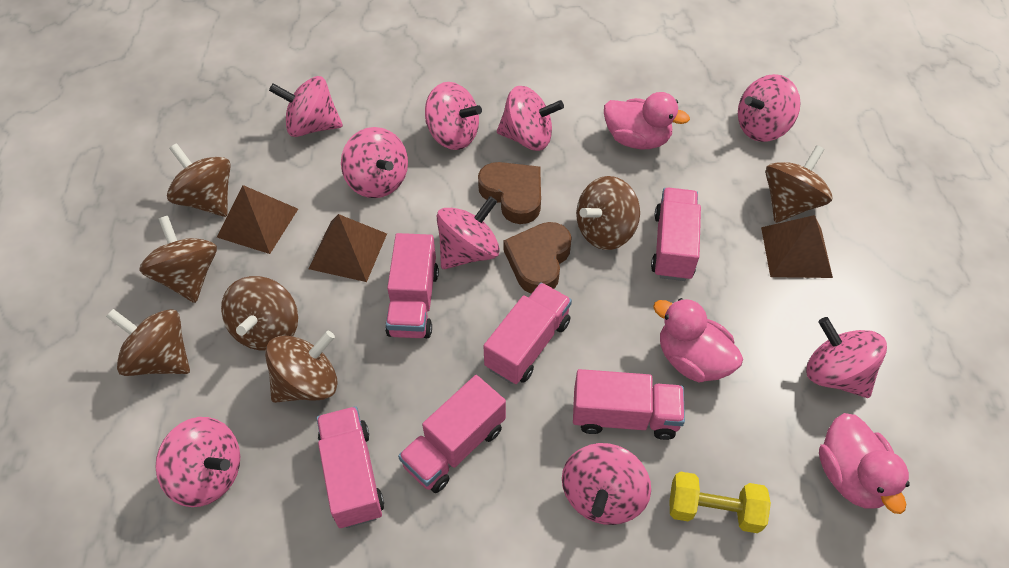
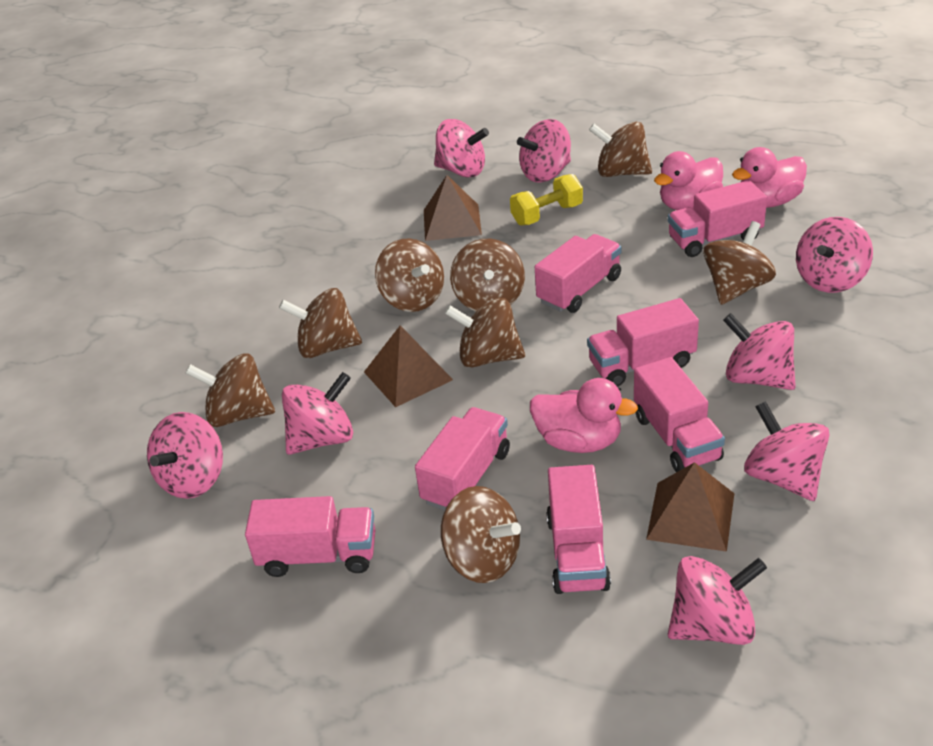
brown heart: 2 -> 0
brown spinning top: 7 -> 8
pink spinning top: 9 -> 8
pink truck: 6 -> 7

